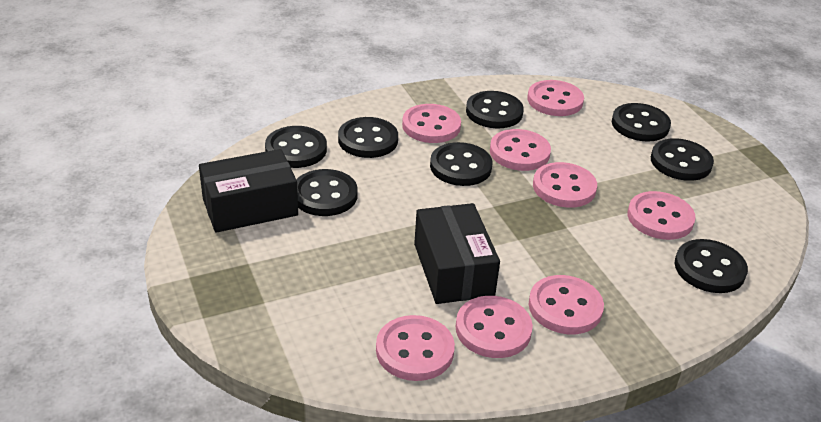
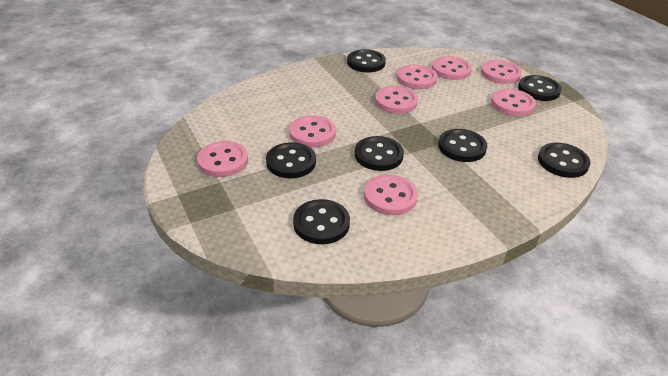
black box: 2 -> 0
black button: 8 -> 7

